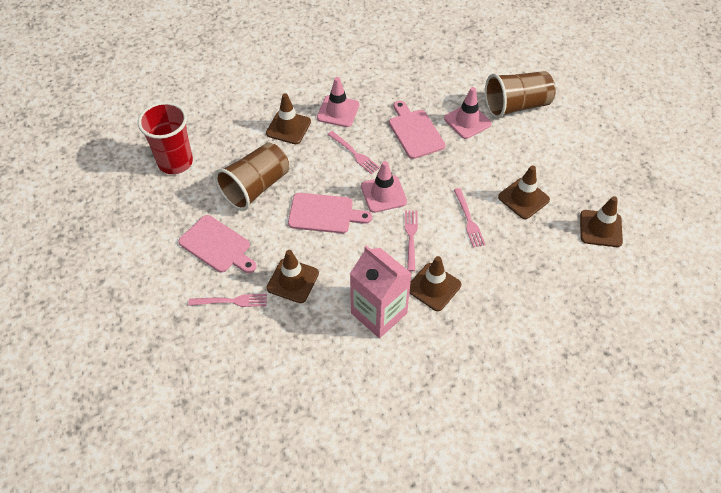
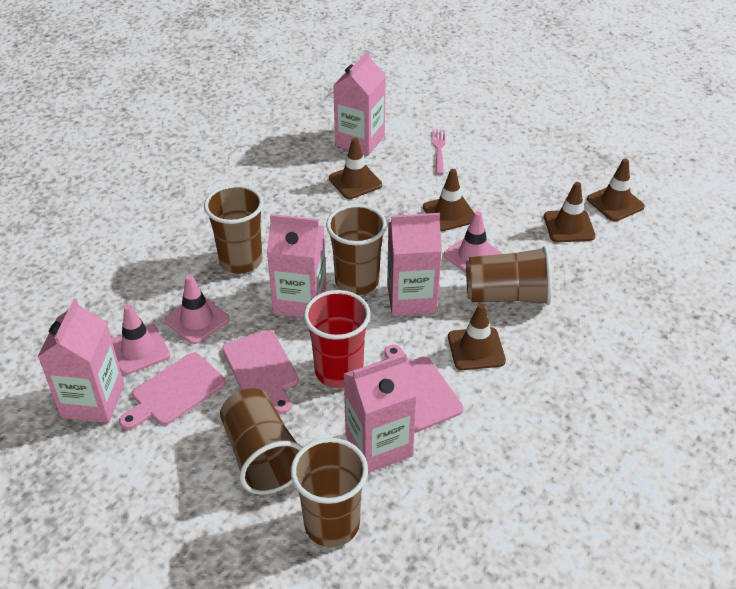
brown cup: 2 -> 5
pink carton: 1 -> 5
pink fork: 4 -> 1

